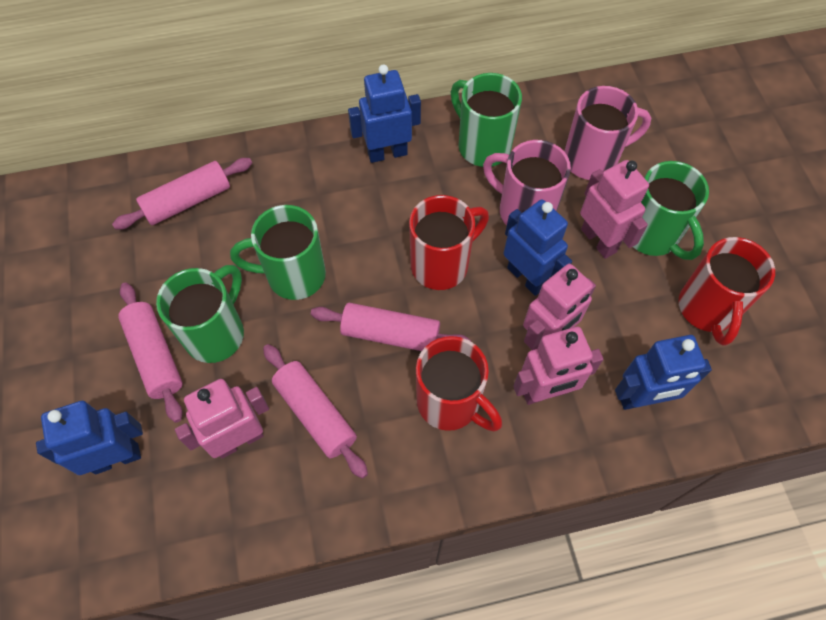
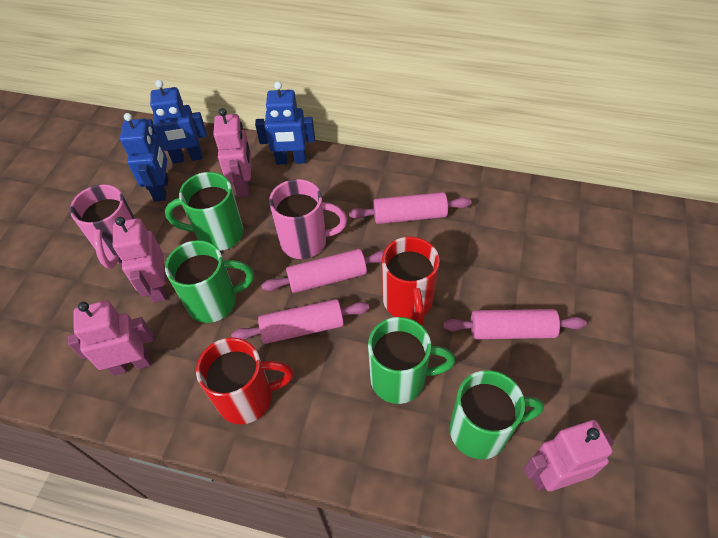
blue robot: 4 -> 3
red mug: 3 -> 2

